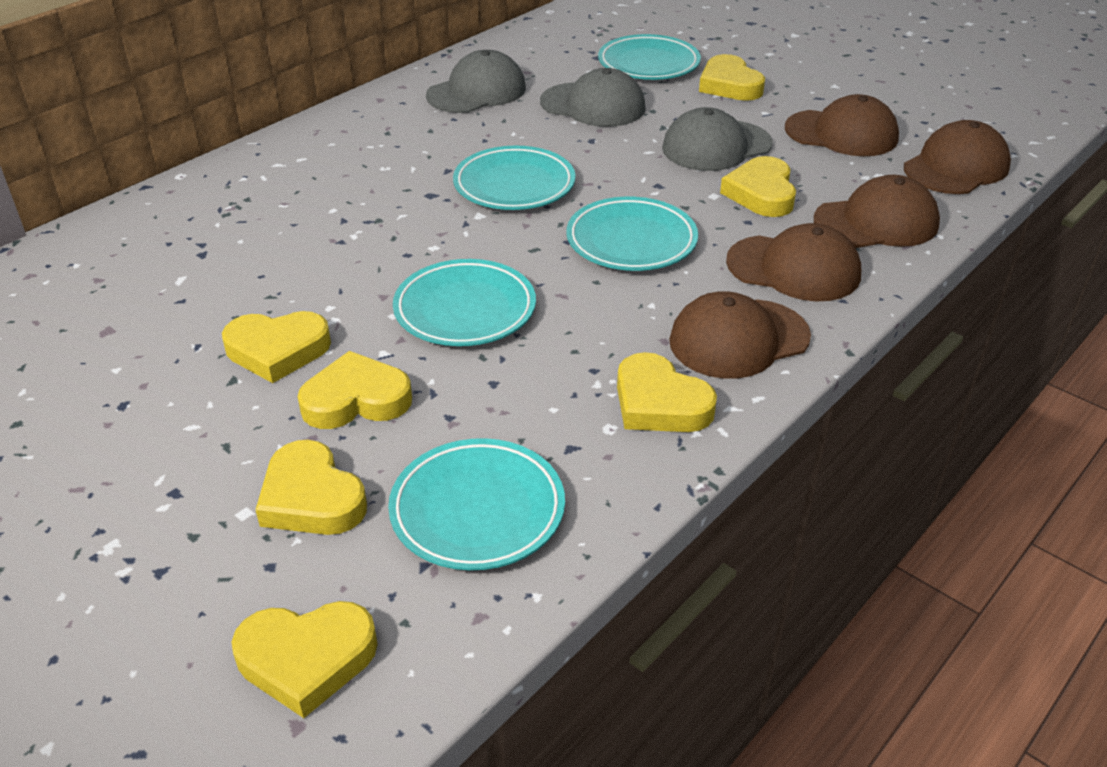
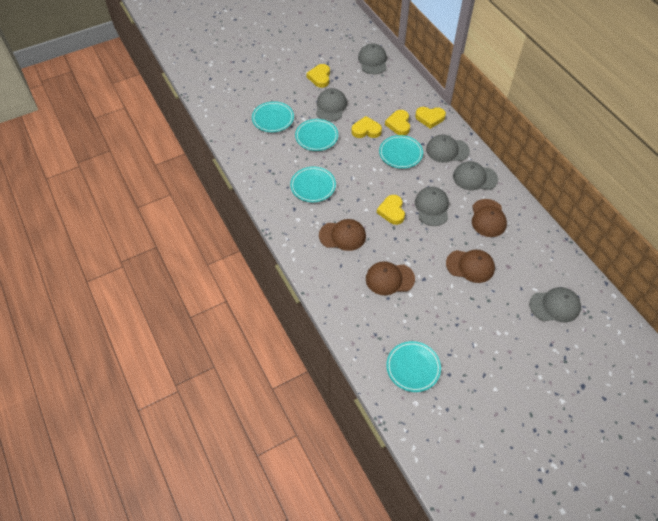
brown cap: 5 -> 4
grey cap: 3 -> 6
yellow heart: 7 -> 5

